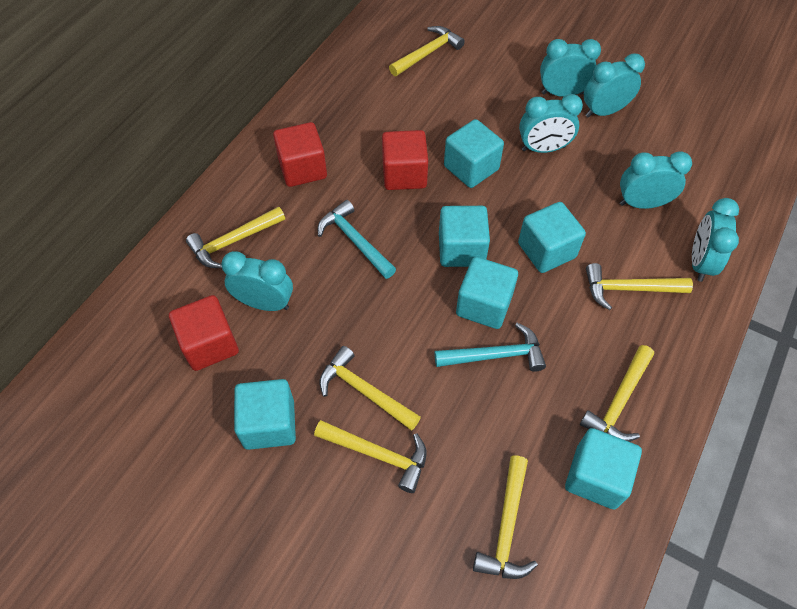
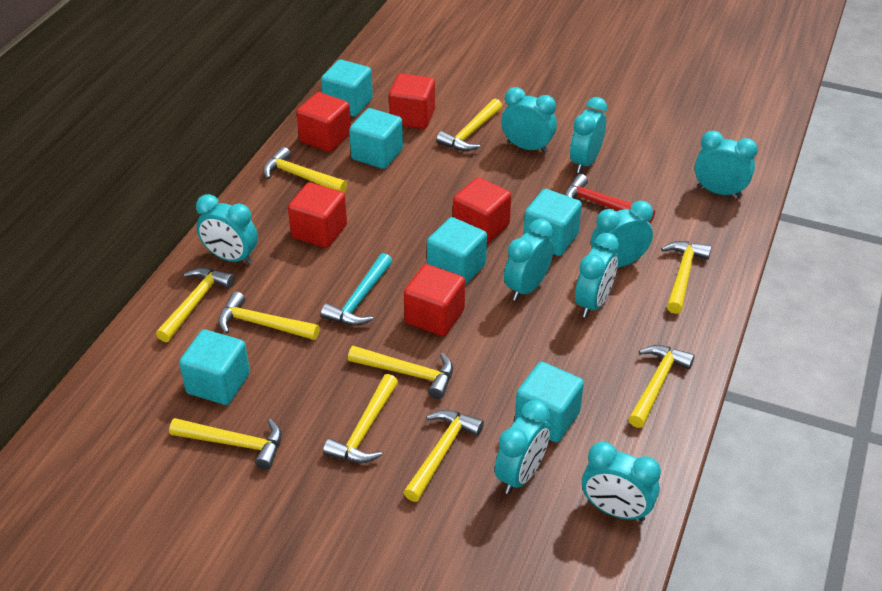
red cube: 3 -> 5
red hammer: 0 -> 1
turquoise clock: 6 -> 9
turquoise hammer: 2 -> 1
yellow hammer: 7 -> 10

